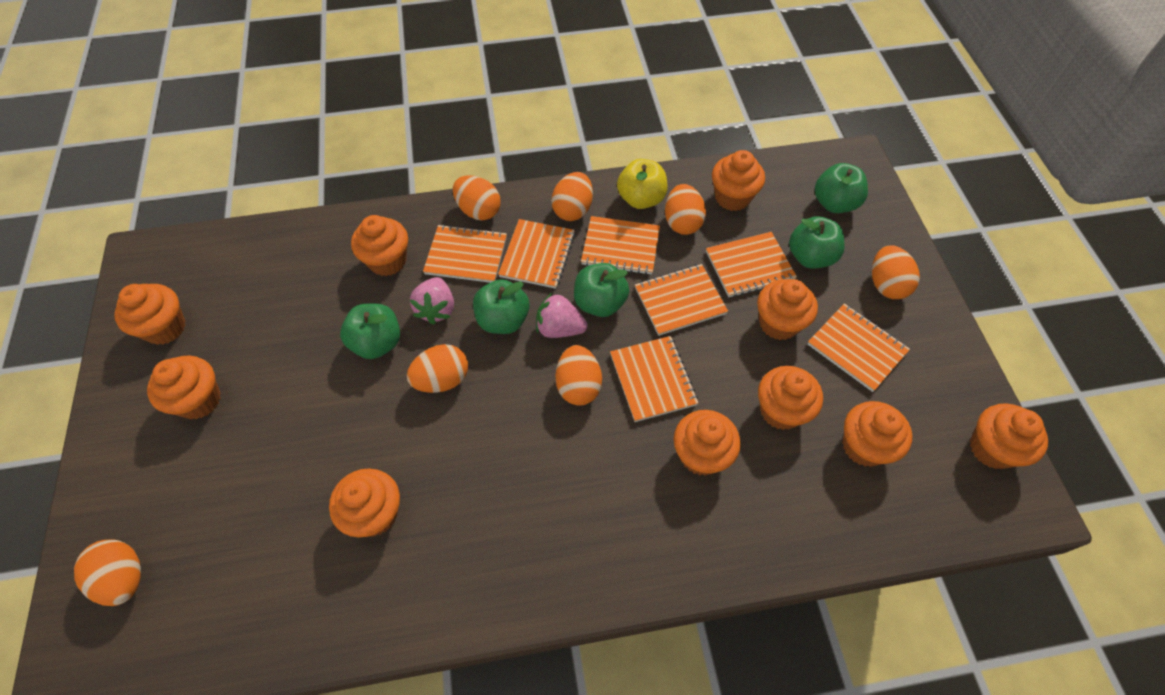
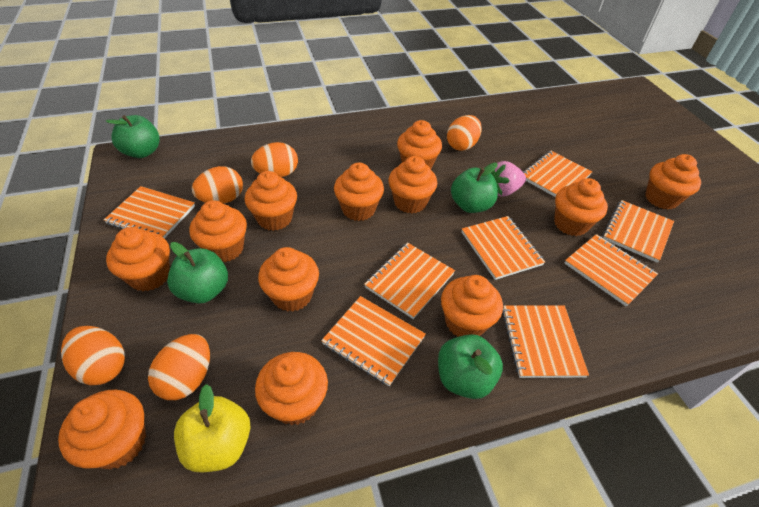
green apple: 5 -> 4
orange cupcake: 10 -> 12
orange egg: 7 -> 5
orange notebook: 7 -> 8
pink strawberry: 2 -> 1

